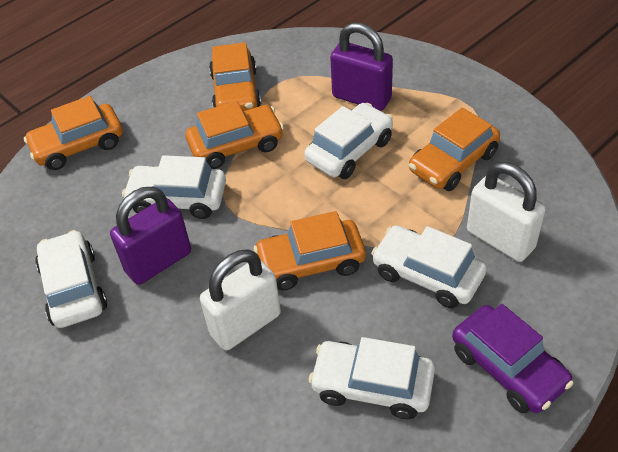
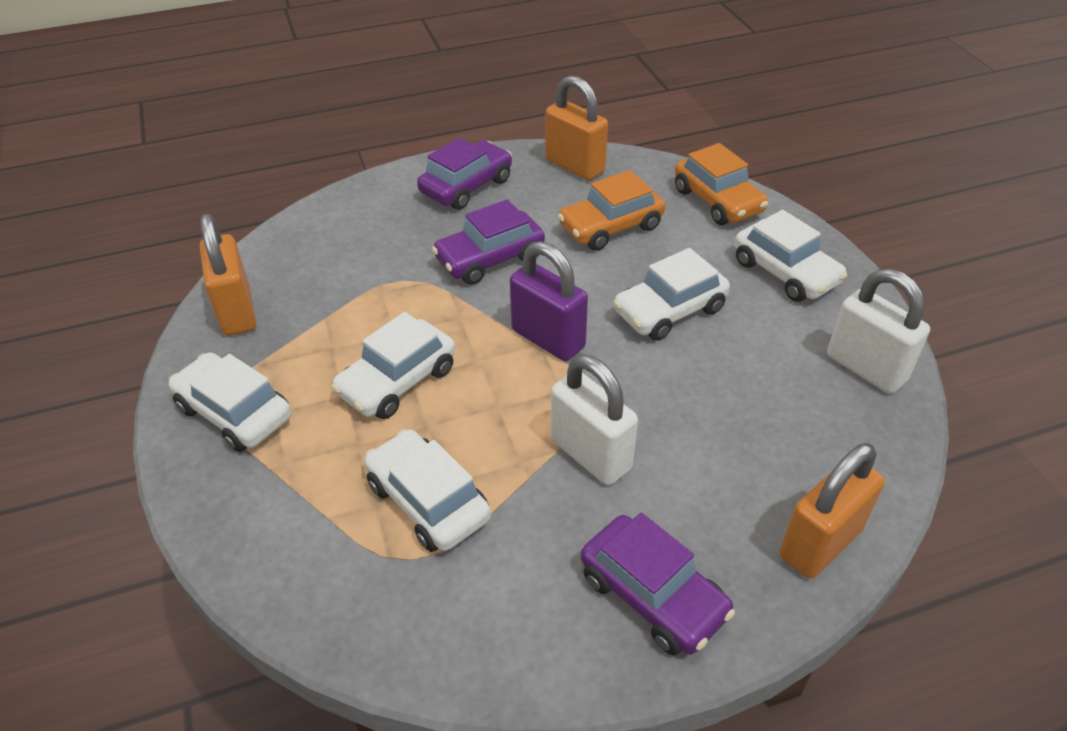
orange car: 5 -> 2
orange padlock: 0 -> 3
purple car: 1 -> 3
purple padlock: 2 -> 1

